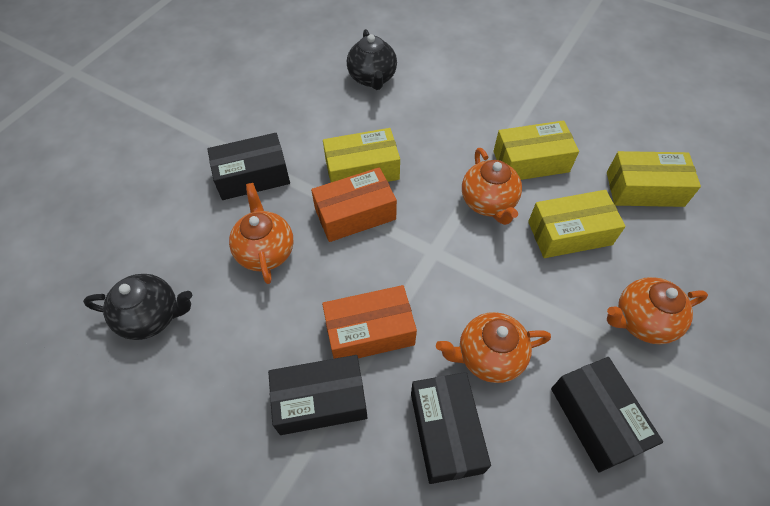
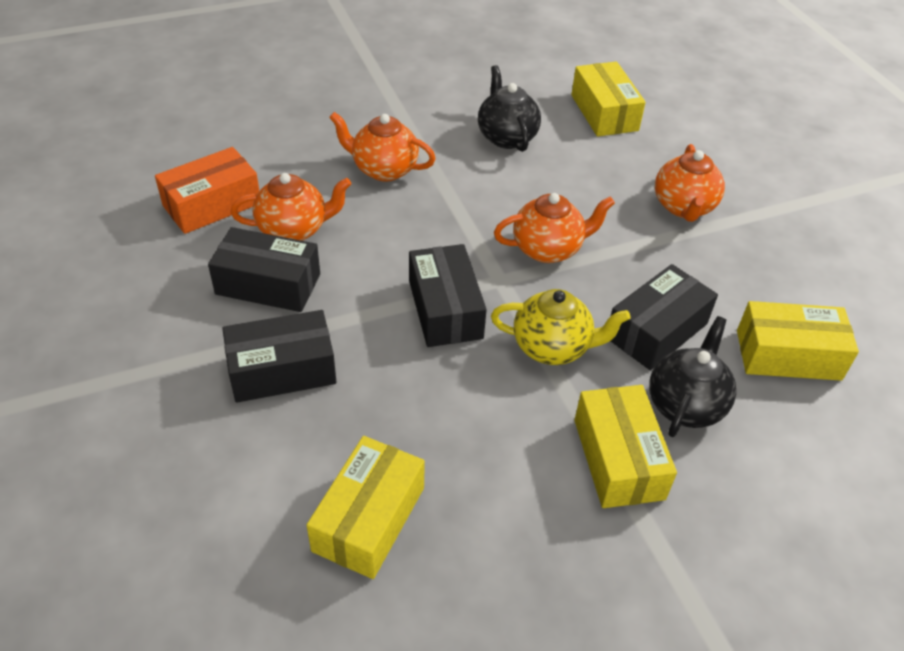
orange box: 2 -> 1
yellow teapot: 0 -> 1

